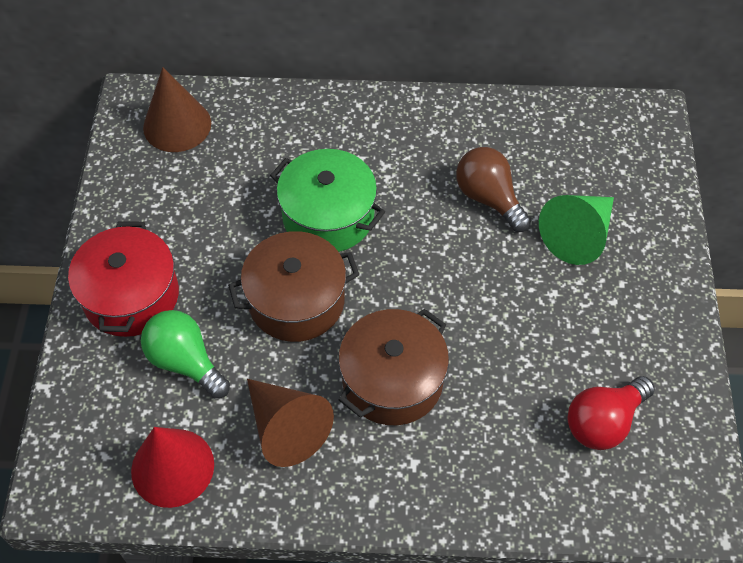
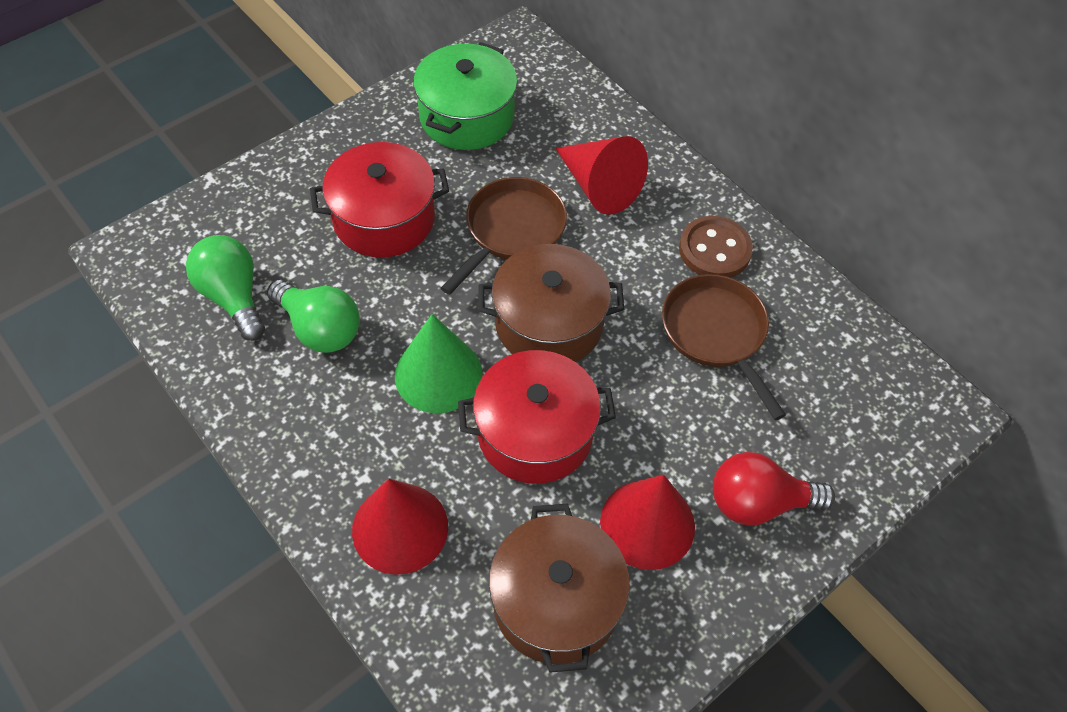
brown button: 0 -> 1
brown cone: 2 -> 0
brown light bulb: 1 -> 0
brown pan: 0 -> 2
green light bulb: 1 -> 2
red cone: 1 -> 3
red pot: 1 -> 2

